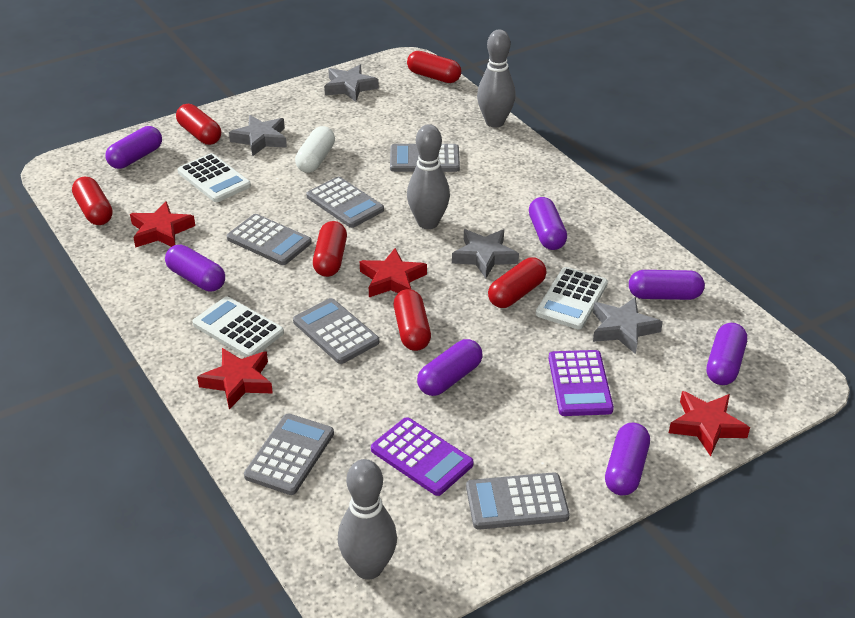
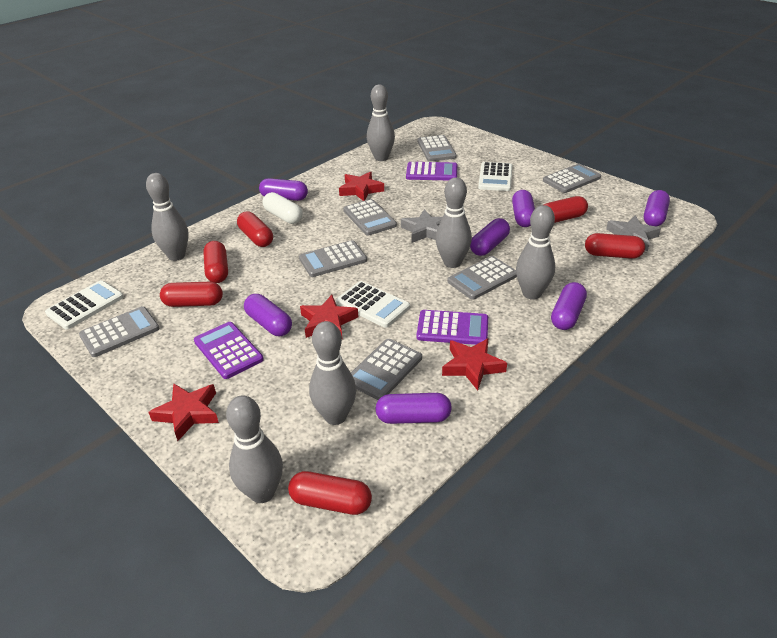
grey bowling pin: 3 -> 6
grey calculator: 6 -> 7
grey star: 4 -> 2
purple calculator: 2 -> 3

